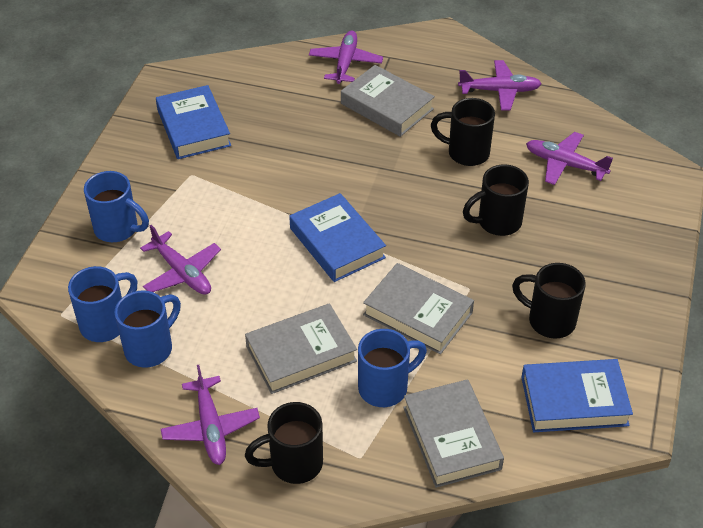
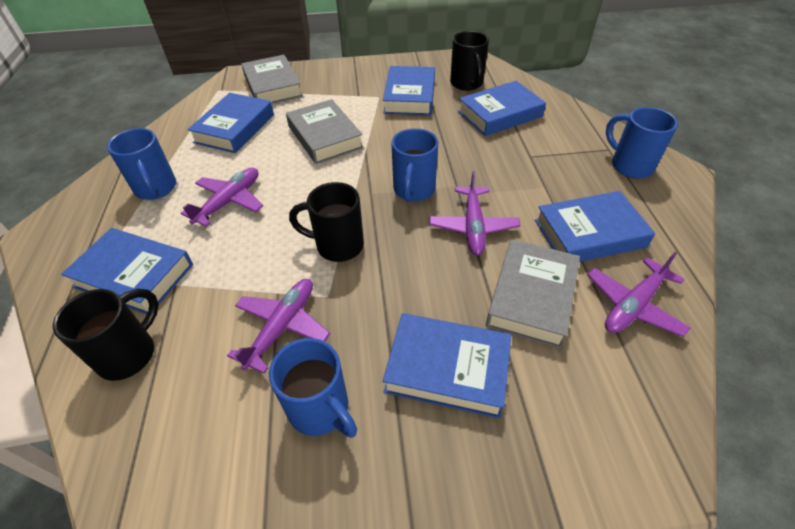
black mug: 4 -> 3
blue book: 3 -> 6
grey book: 4 -> 3
purple plane: 5 -> 4

